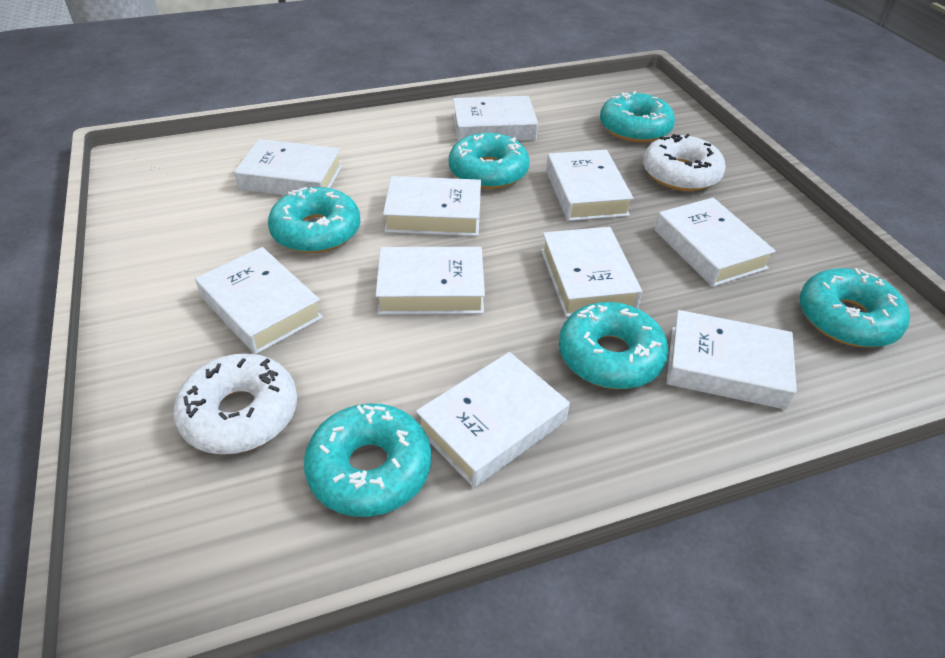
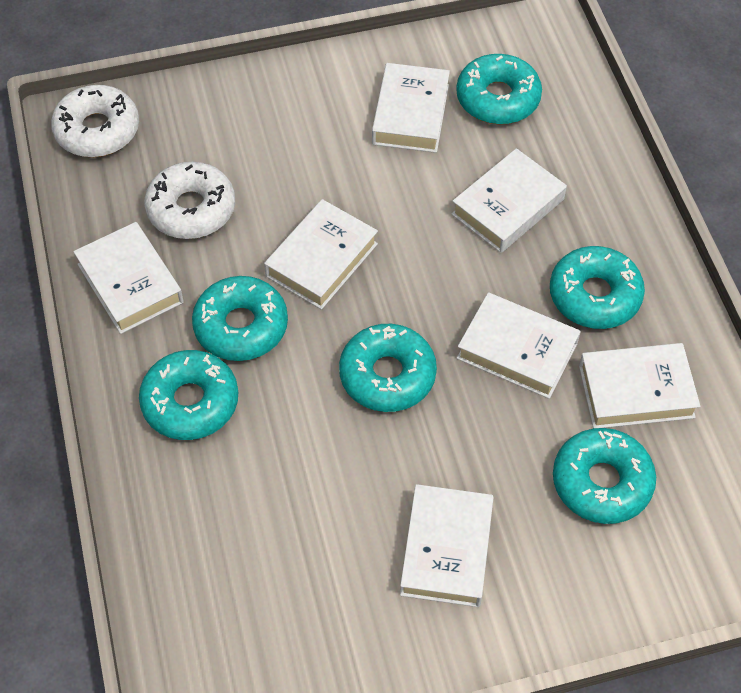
white book: 10 -> 7

